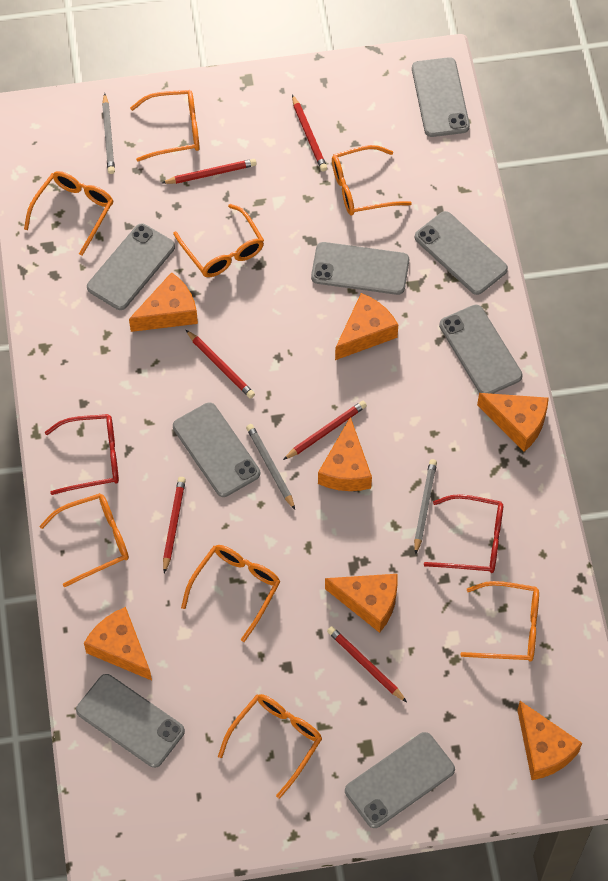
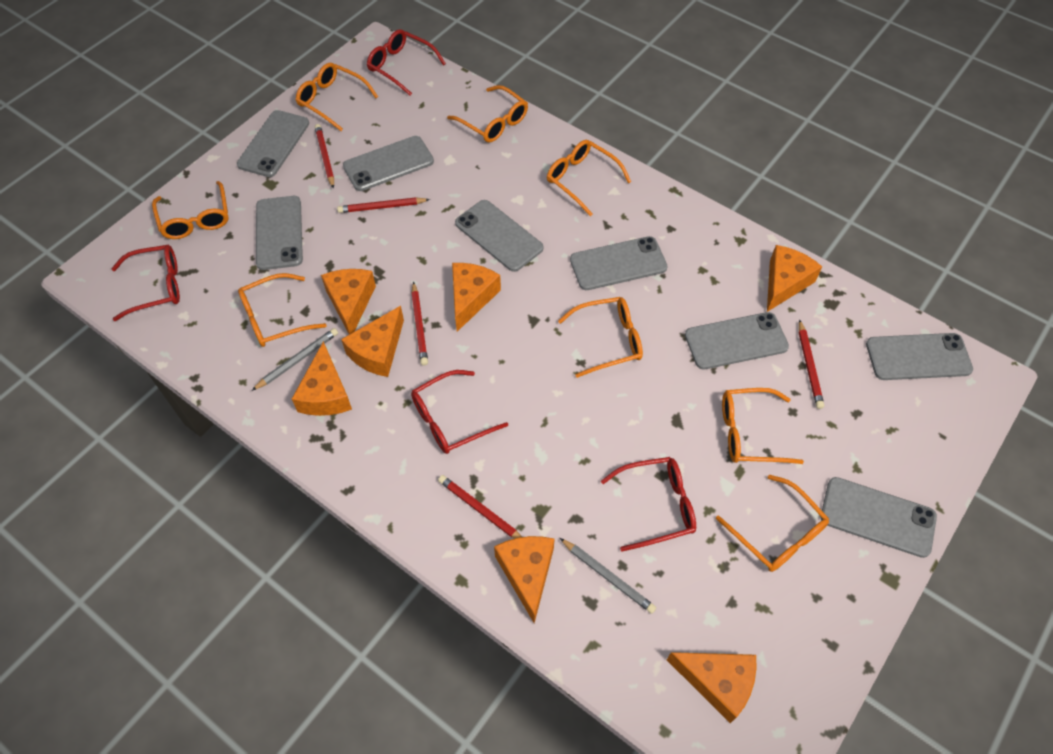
grey pencil: 3 -> 2
red glasses: 2 -> 4
red pencil: 6 -> 5

